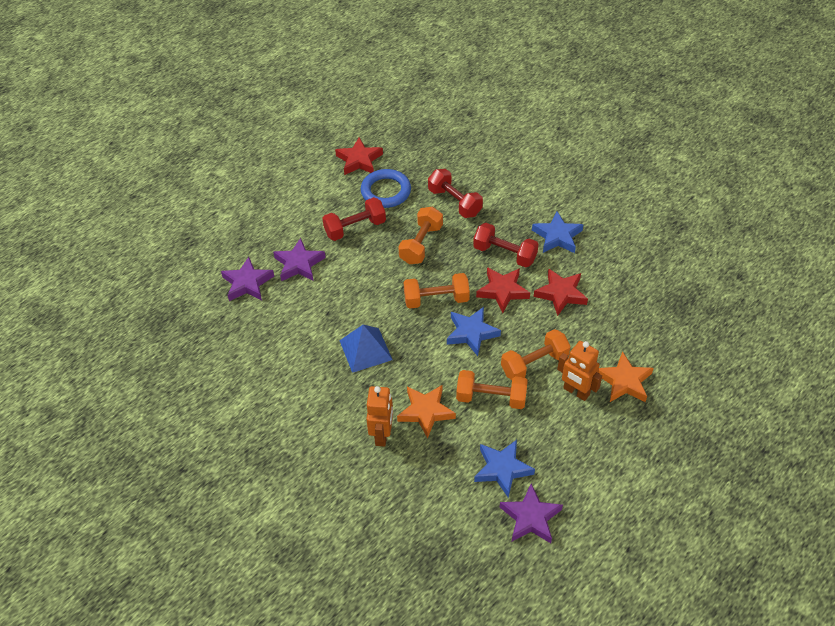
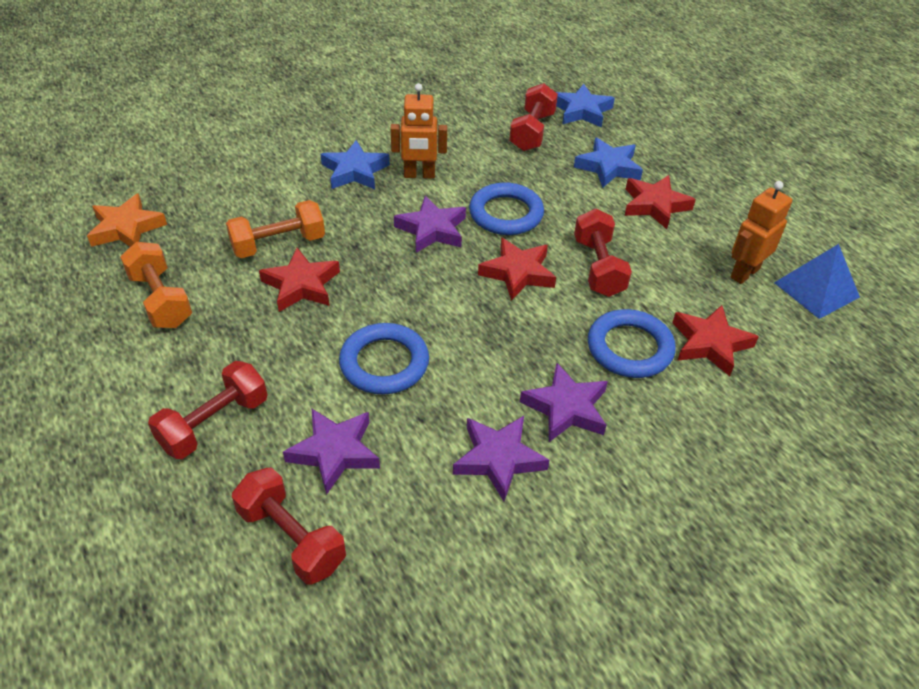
blue ring: 1 -> 3
orange dumbbell: 4 -> 2
orange star: 2 -> 1
purple star: 3 -> 4
red dumbbell: 3 -> 4
red star: 3 -> 4

